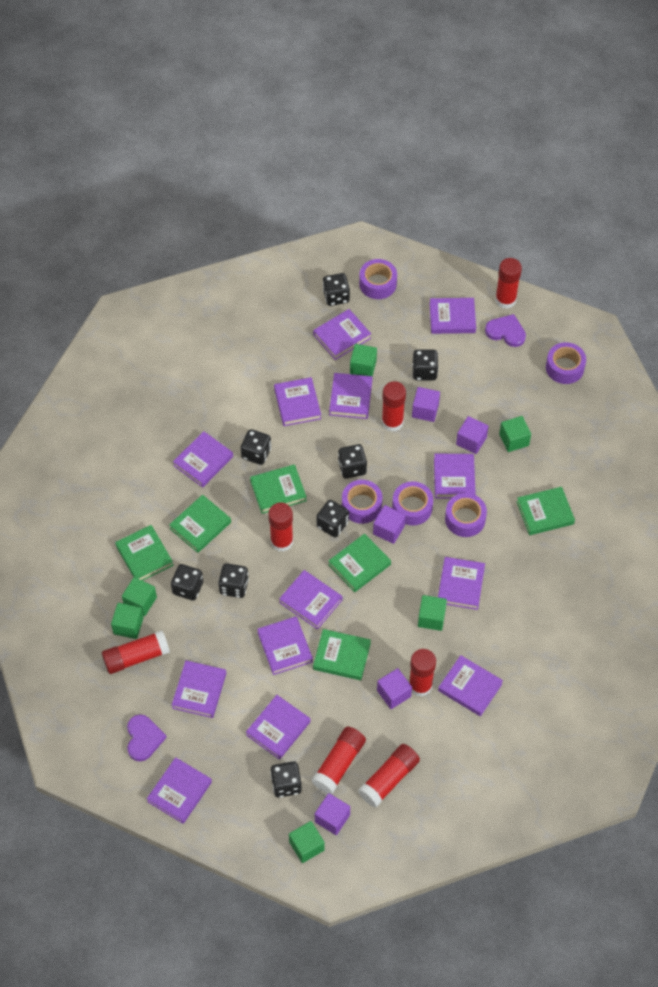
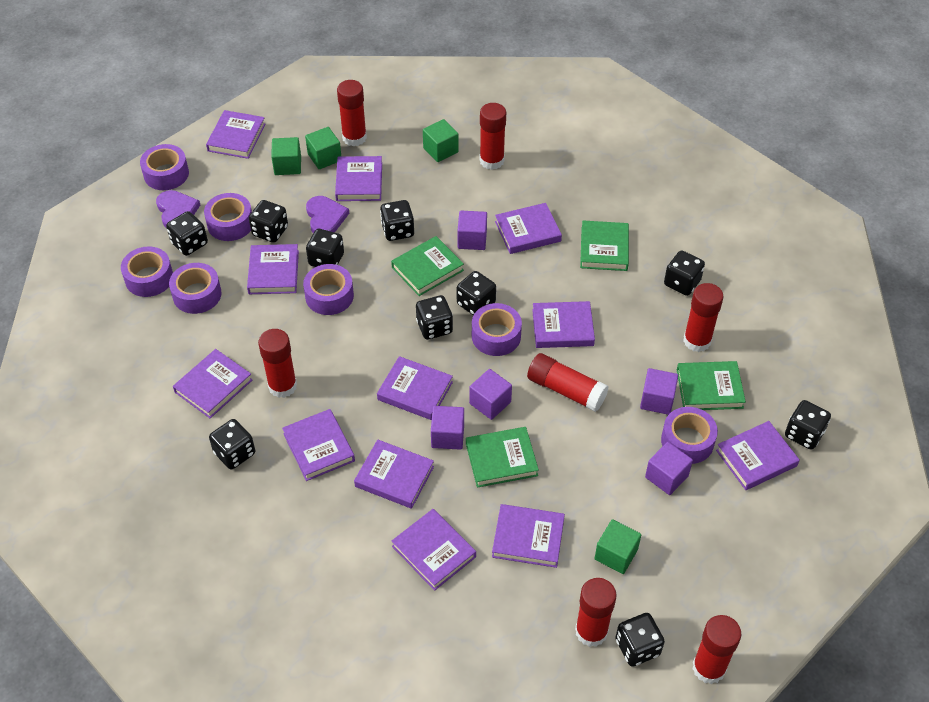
black dice: 8 -> 10
green book: 6 -> 4
green cube: 6 -> 4
purple book: 13 -> 12
purple tape: 5 -> 7

